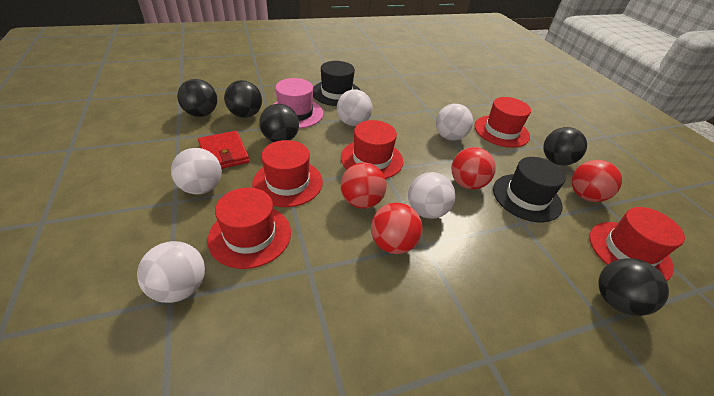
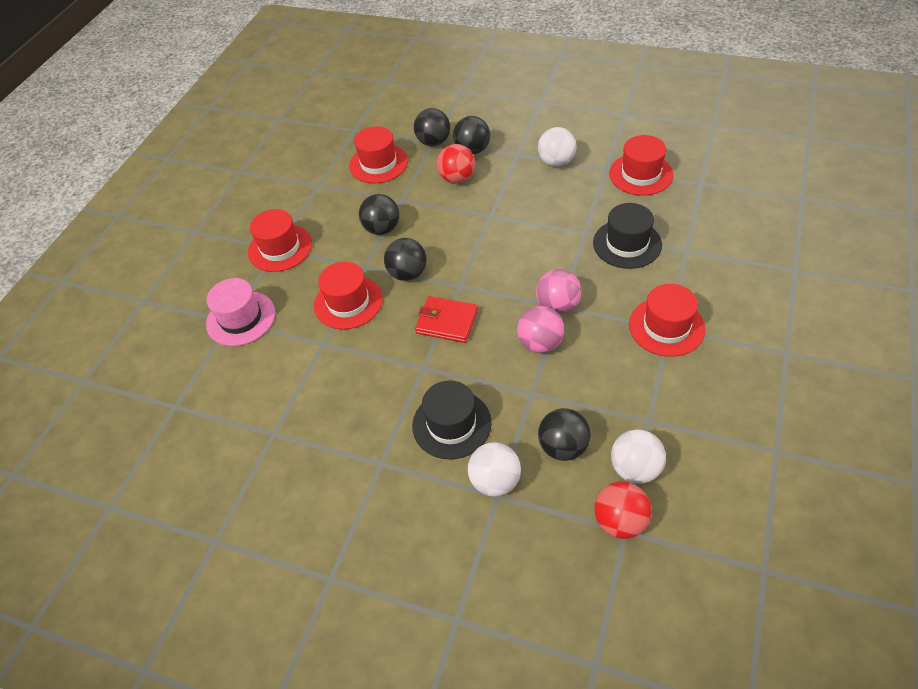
pink ball: 0 -> 2
red ball: 4 -> 2
white ball: 5 -> 3

